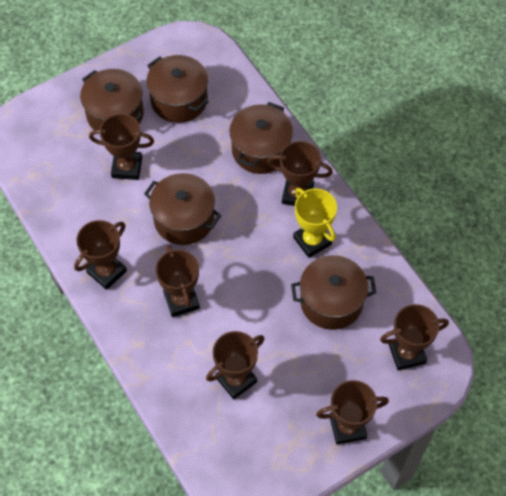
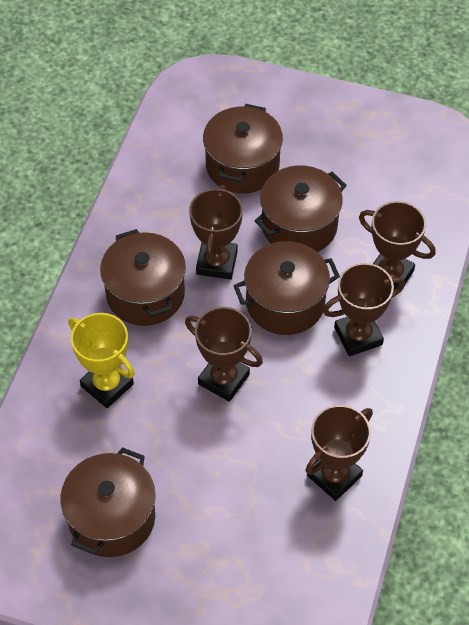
brown trophy: 7 -> 5

